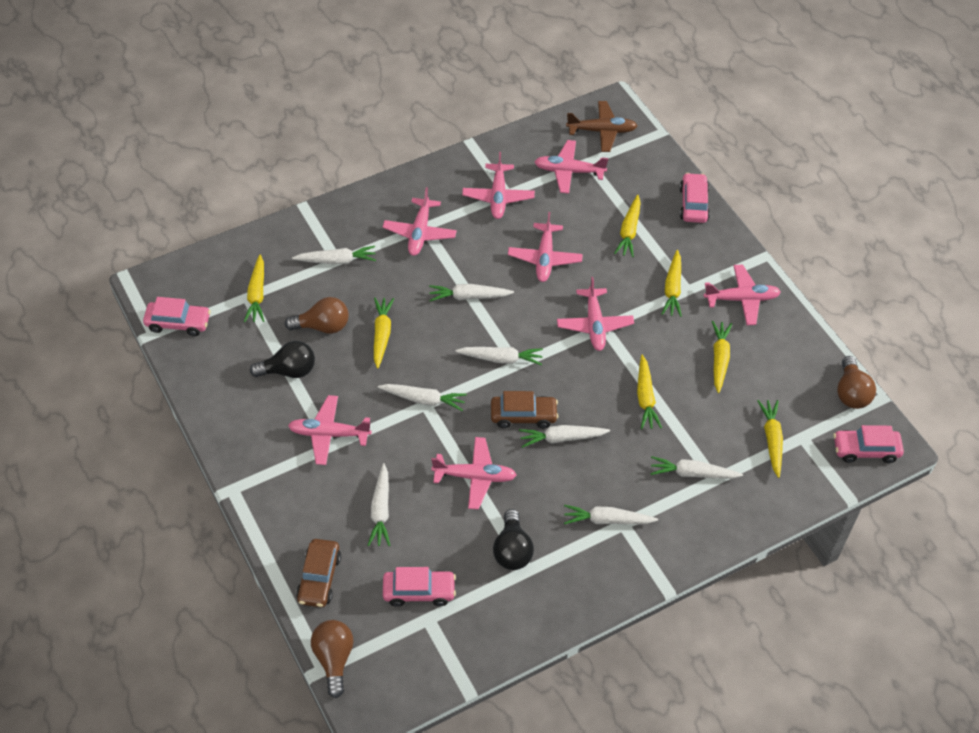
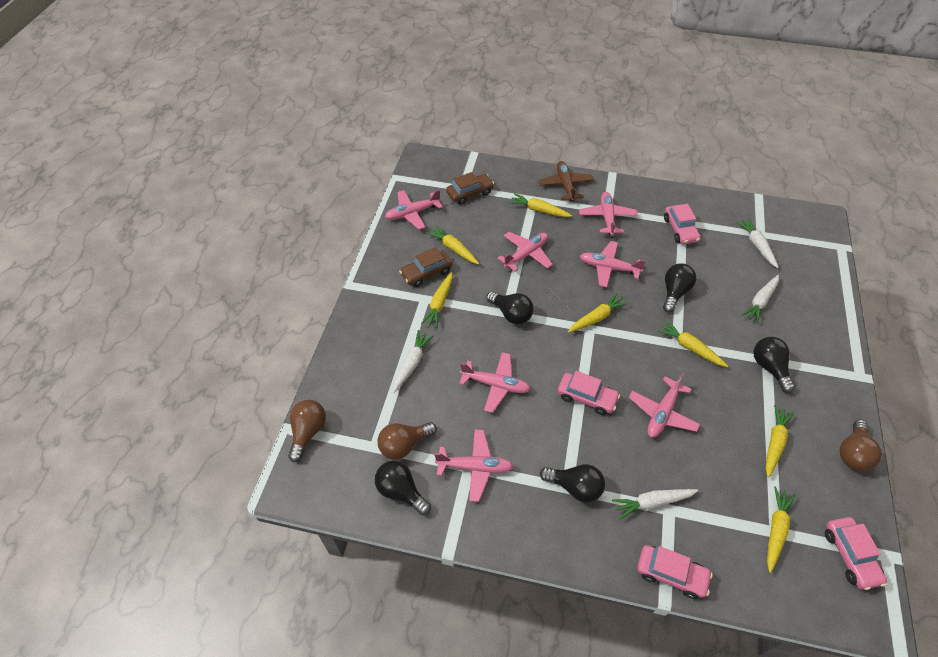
black light bulb: 2 -> 5
pink plane: 8 -> 7
white carrot: 8 -> 4

